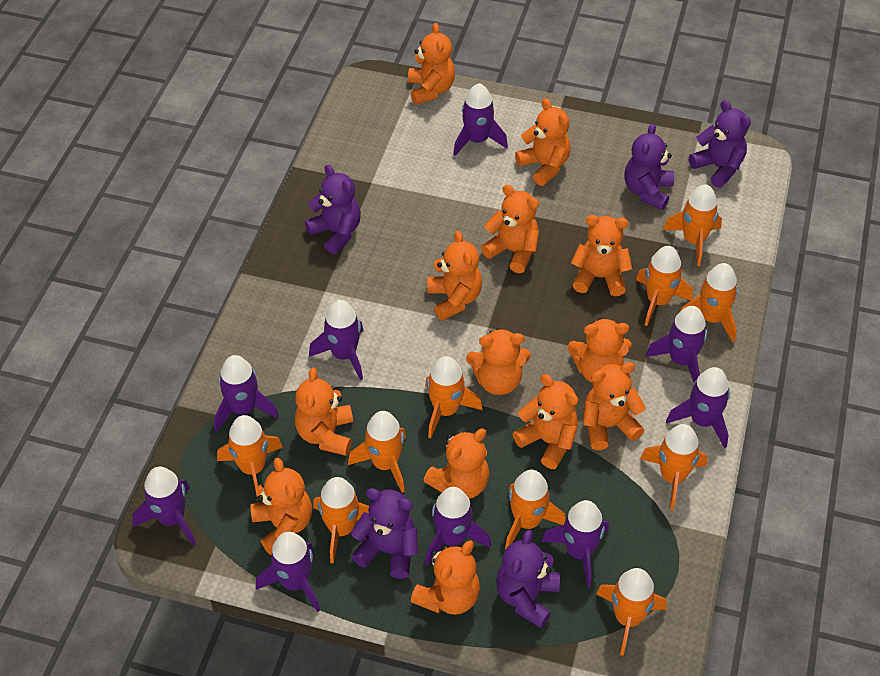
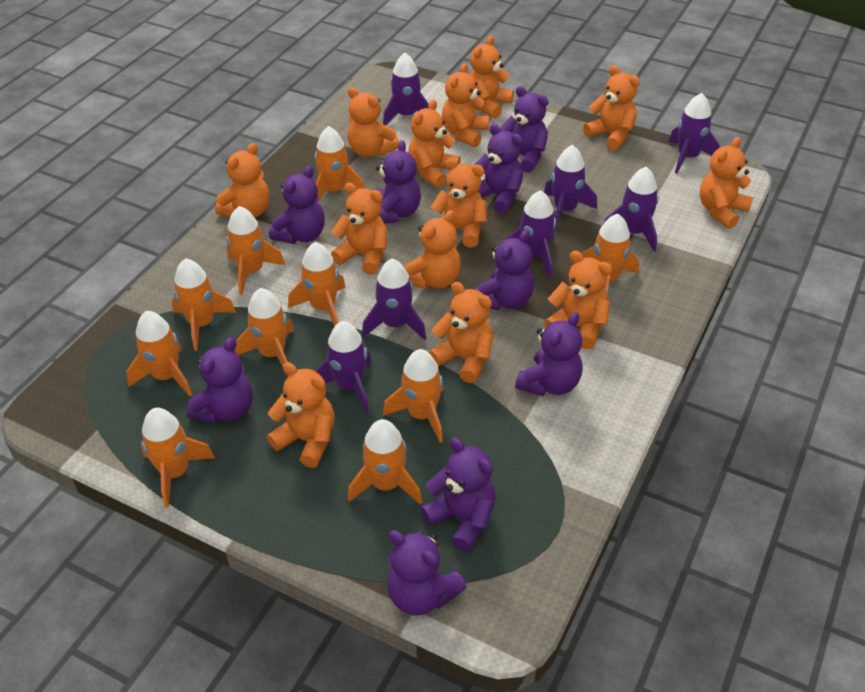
purple rocket: 9 -> 7
purple teddy bear: 5 -> 9

